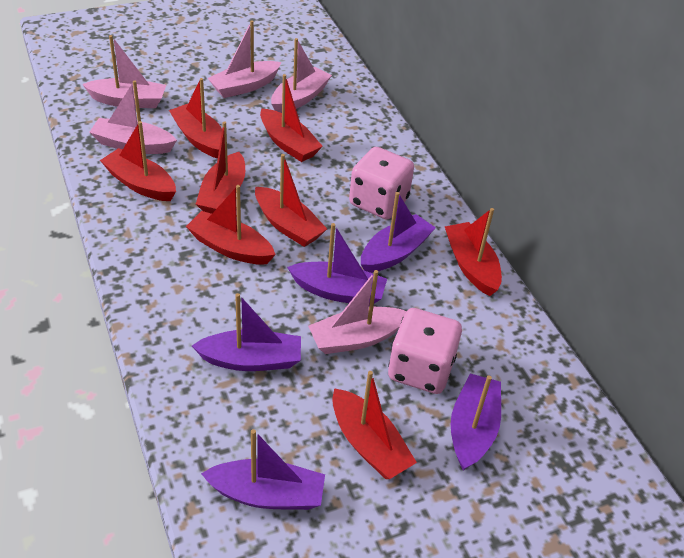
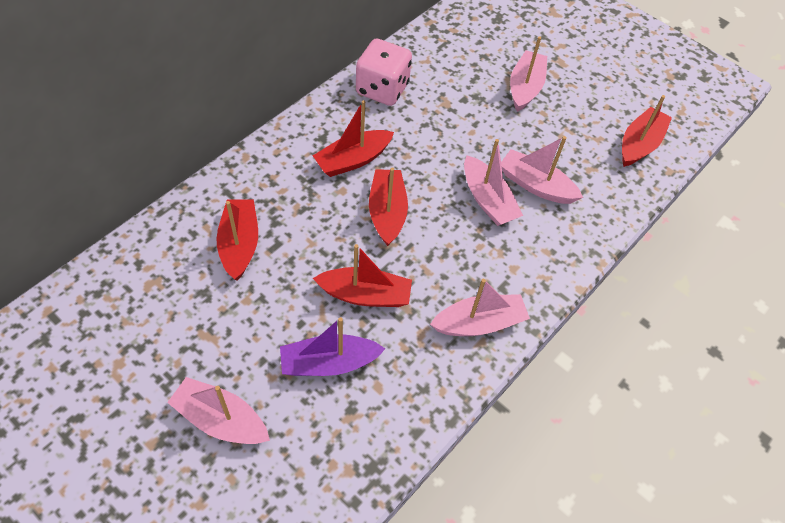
pink dice: 2 -> 1
purple boat: 5 -> 1
red boat: 8 -> 5

